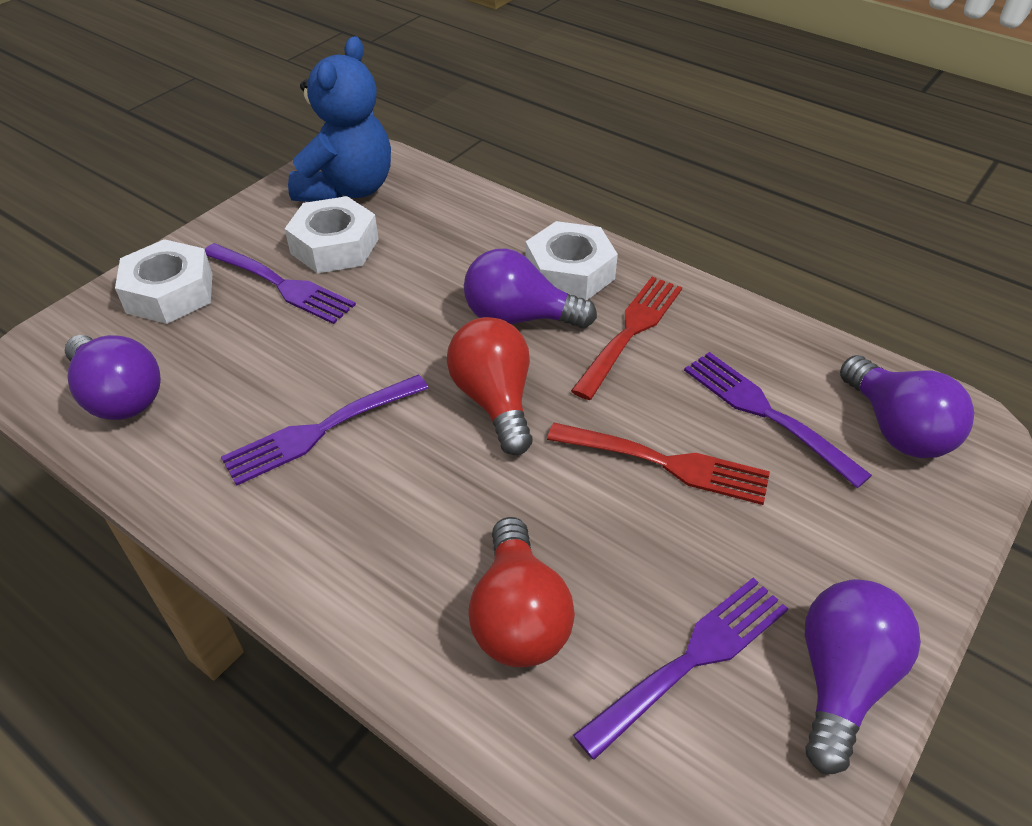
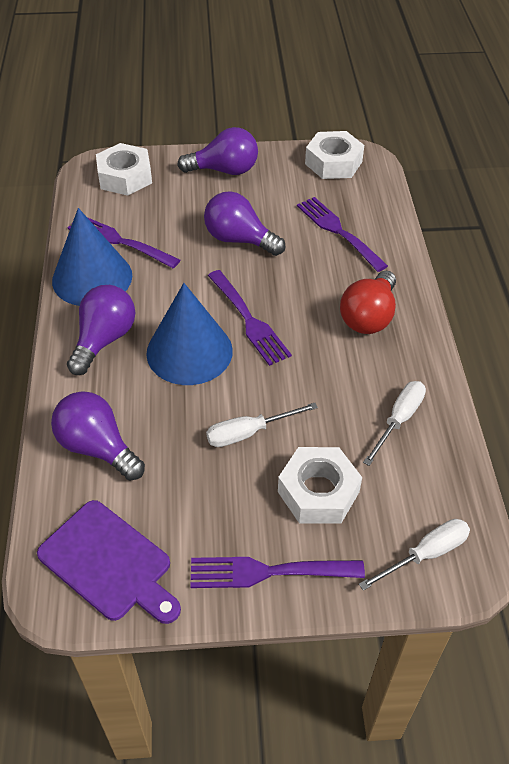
blue cone: 0 -> 2
blue teddy bear: 1 -> 0
purple cutting board: 0 -> 1
red fork: 2 -> 0
red light bulb: 2 -> 1
white screwdriver: 0 -> 3

